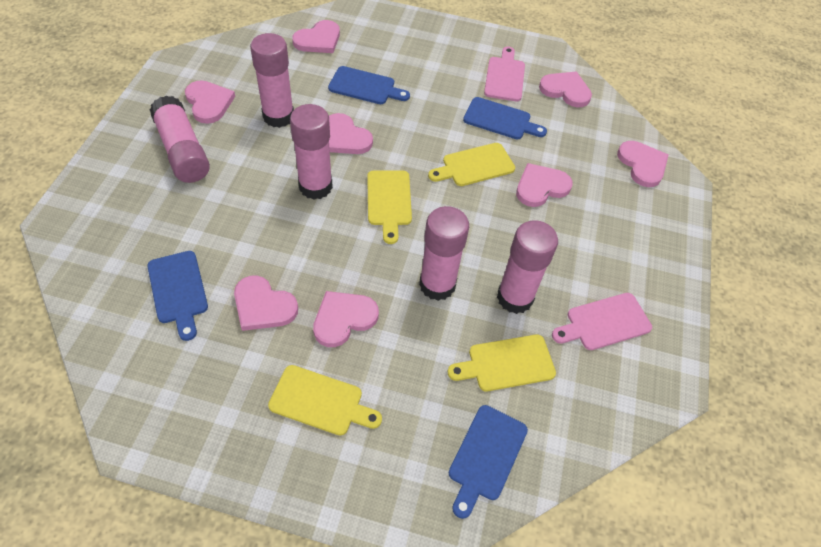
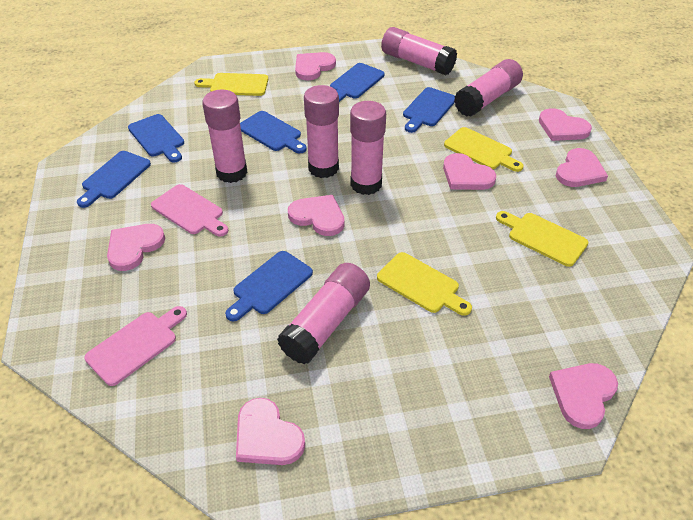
blue cutting board: 4 -> 6
pink glue stick: 5 -> 6

